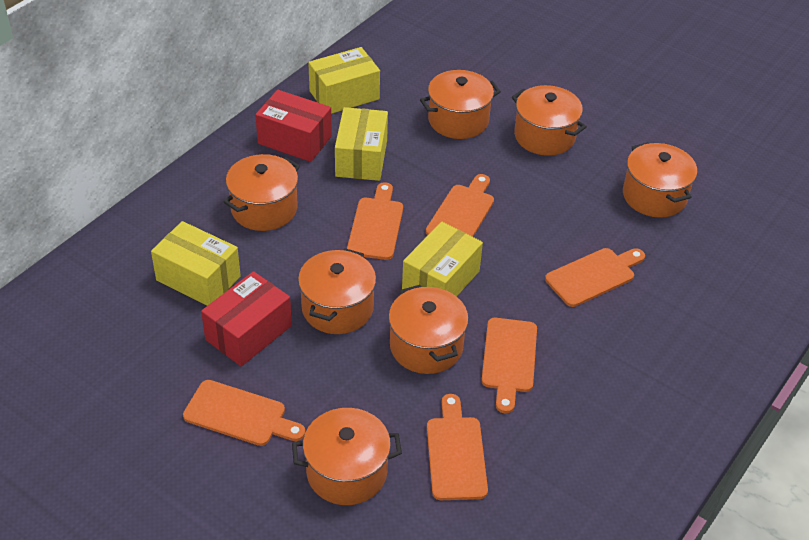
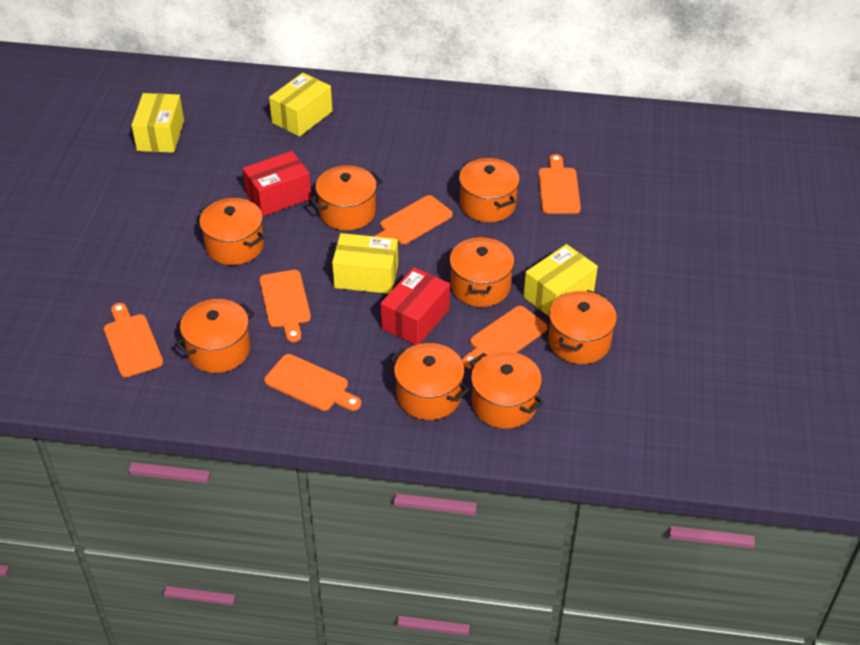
orange pot: 7 -> 8

